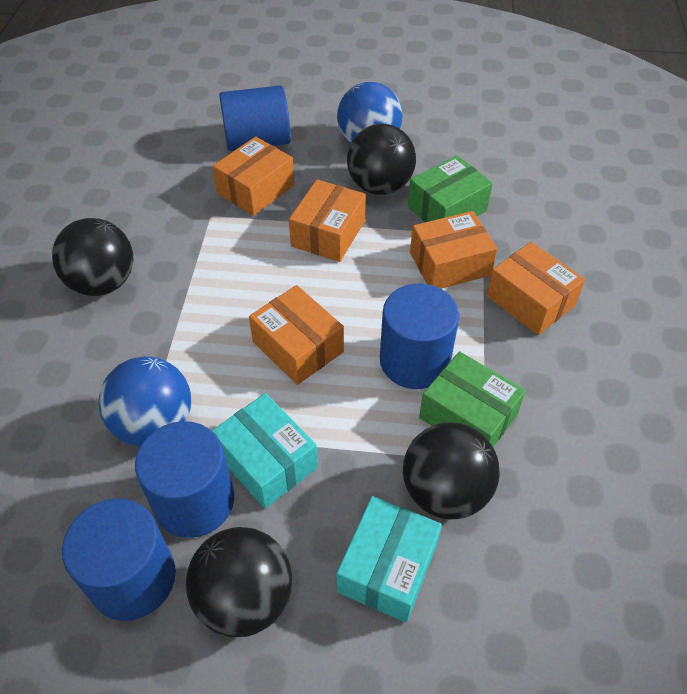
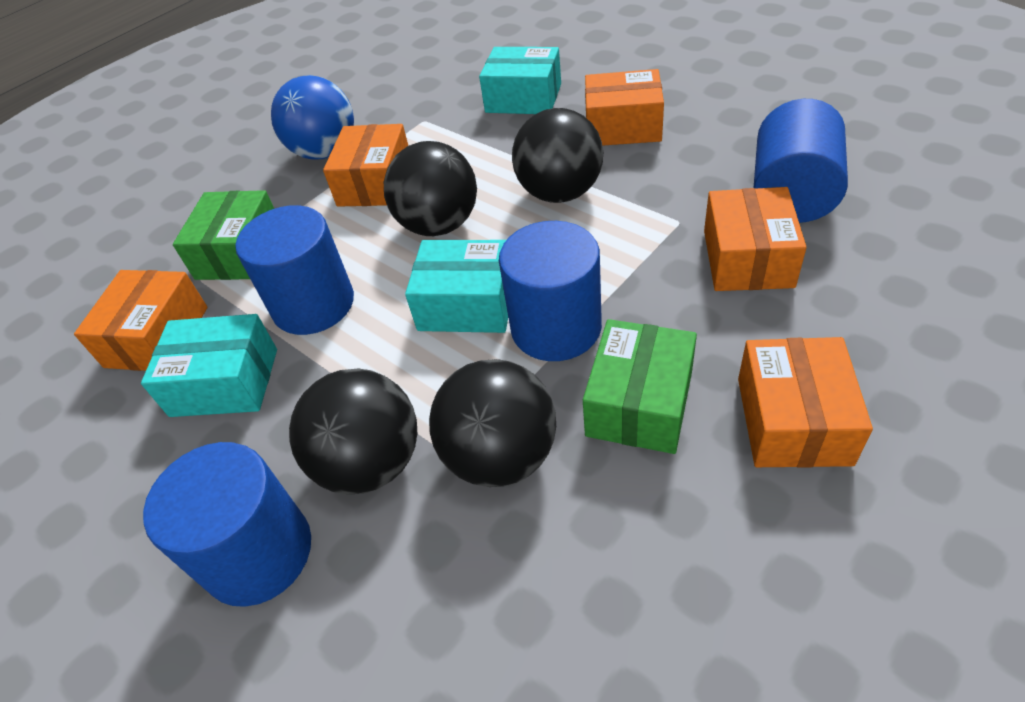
blue ball: 2 -> 1
turquoise box: 2 -> 3

